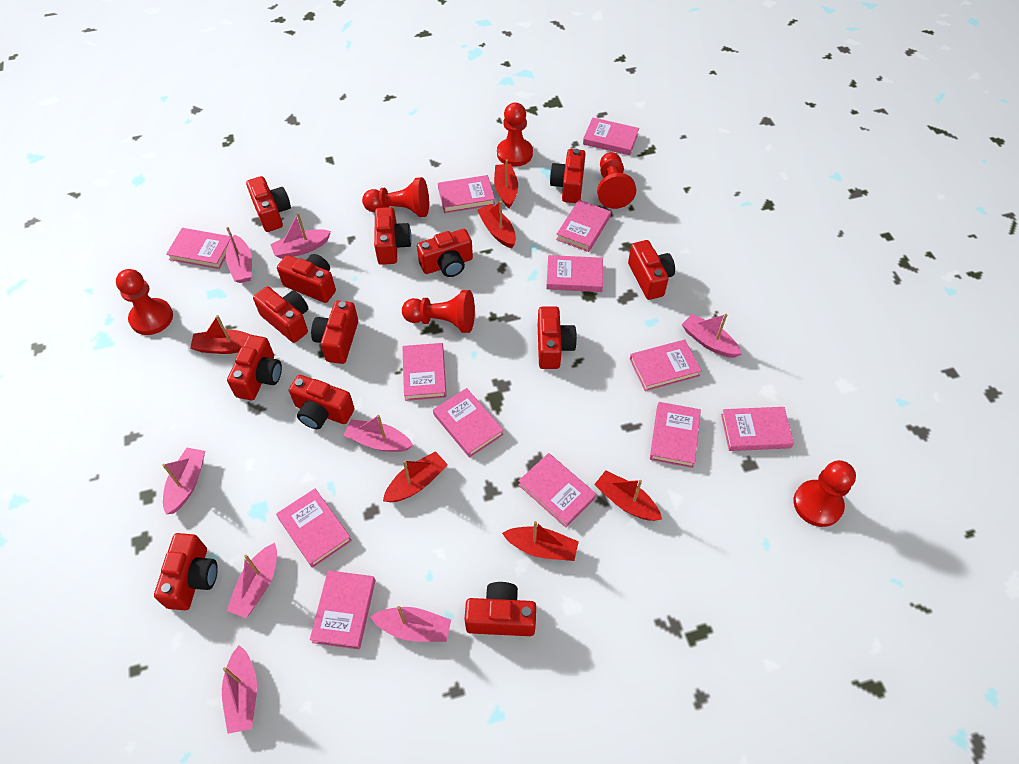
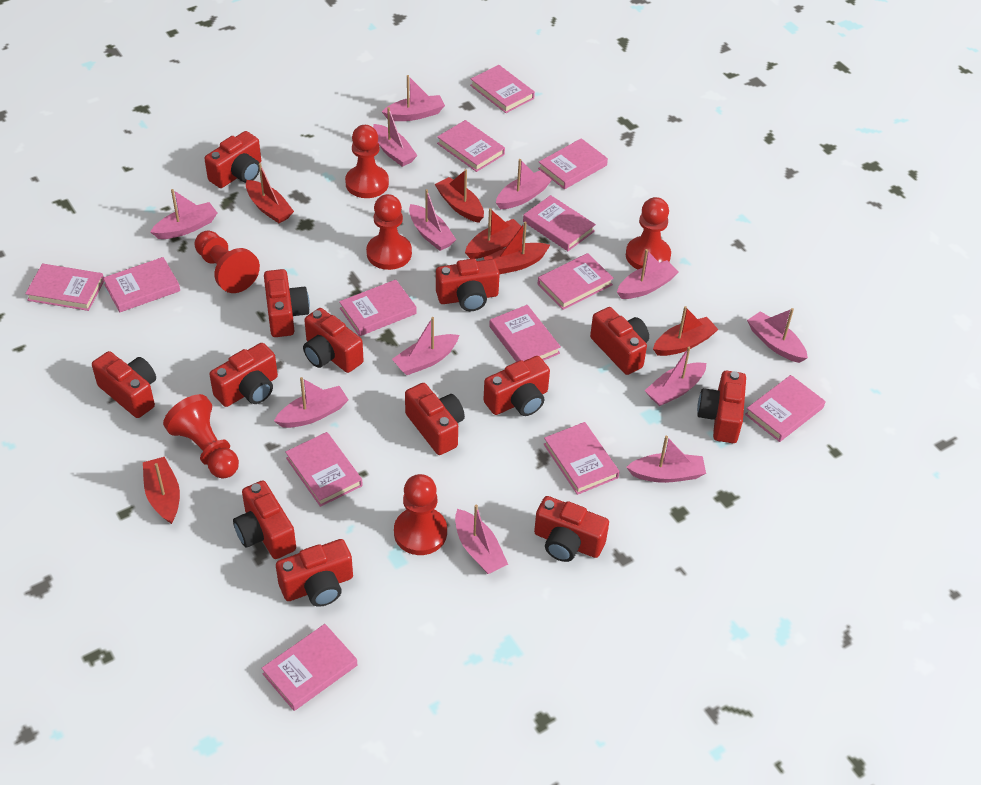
pink boat: 8 -> 12

